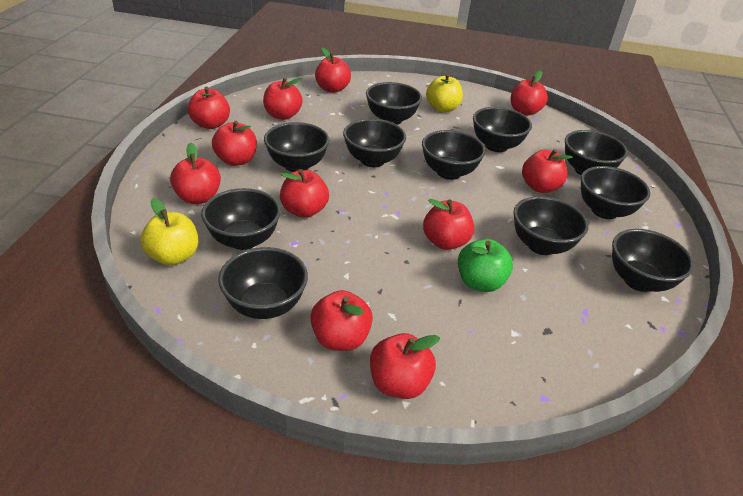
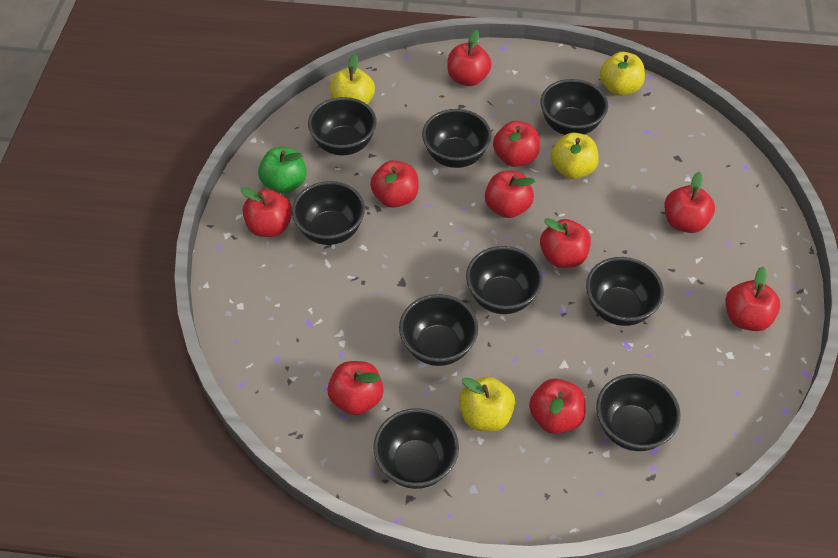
black bowl: 11 -> 9
red apple: 11 -> 10
yellow apple: 2 -> 4

